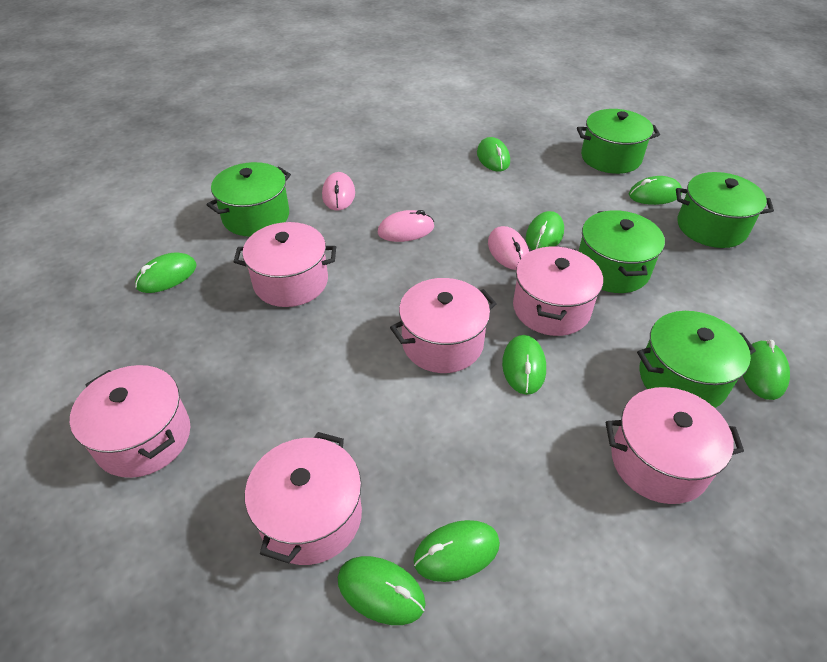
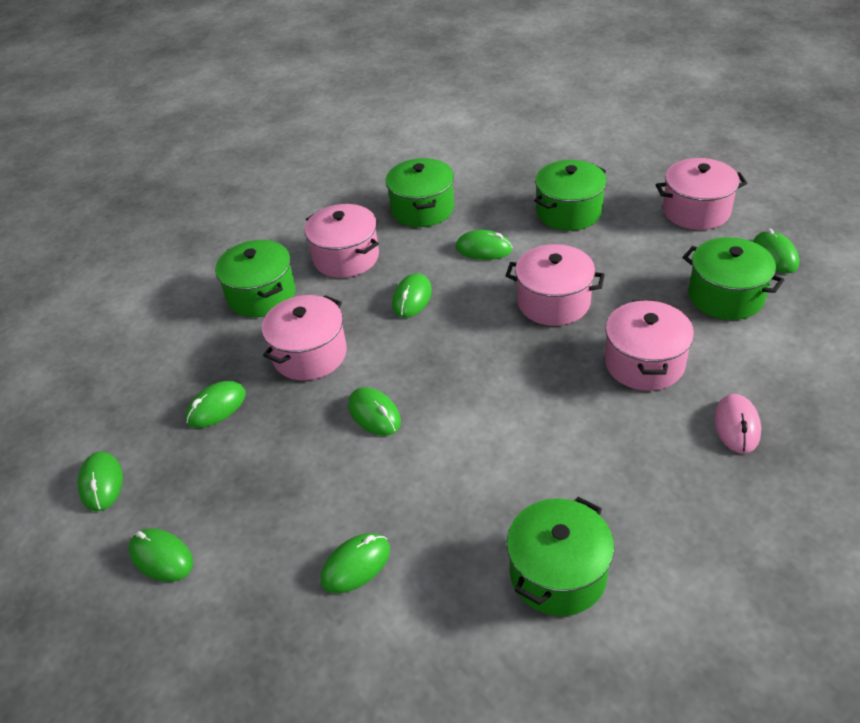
pink mouse: 3 -> 1
pink pot: 6 -> 5

